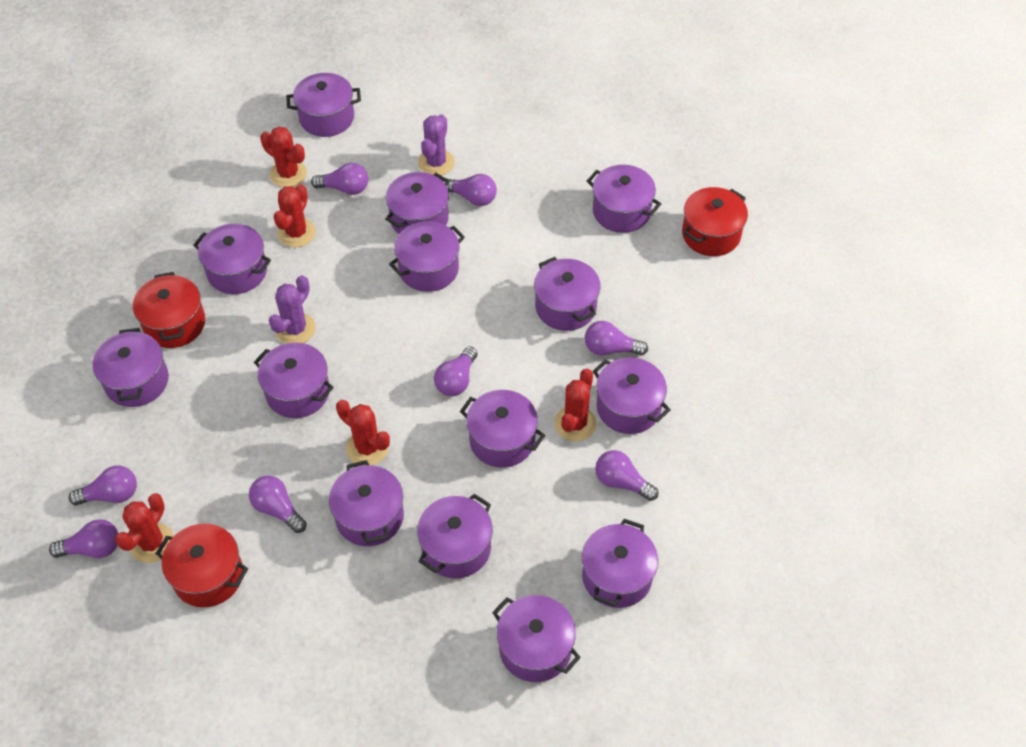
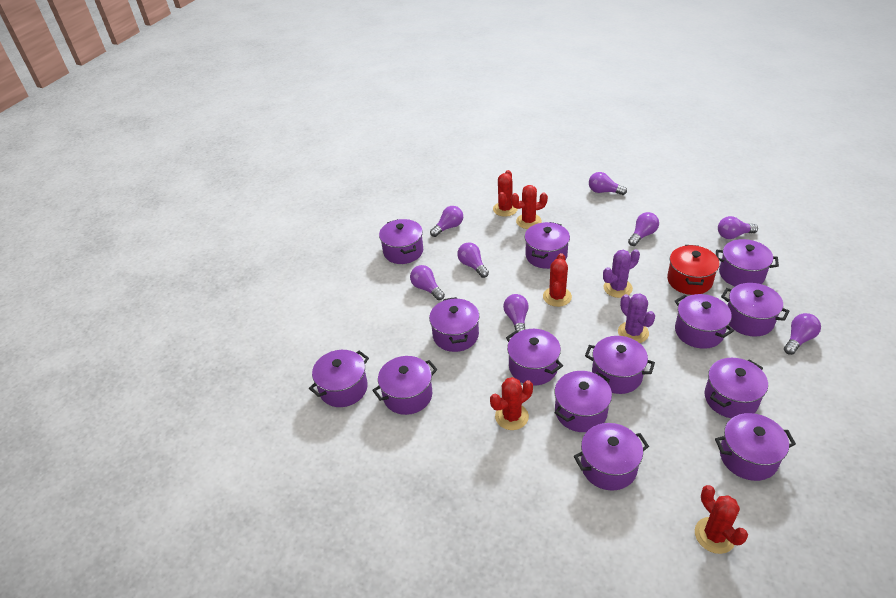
red pot: 3 -> 1

